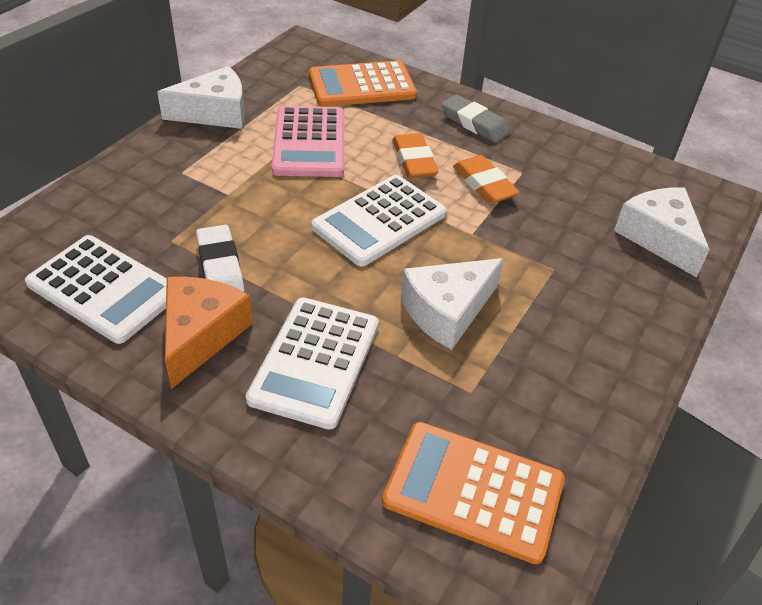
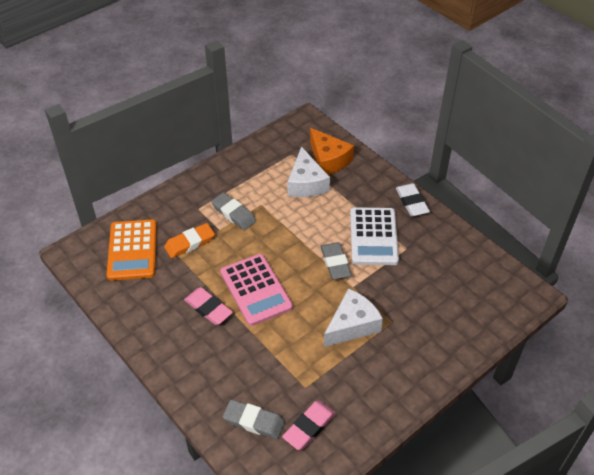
grey eraser: 1 -> 3
orange calculator: 2 -> 1
orange eraser: 2 -> 1
pink eraser: 0 -> 2
white calculator: 3 -> 1
white cheese: 3 -> 2

